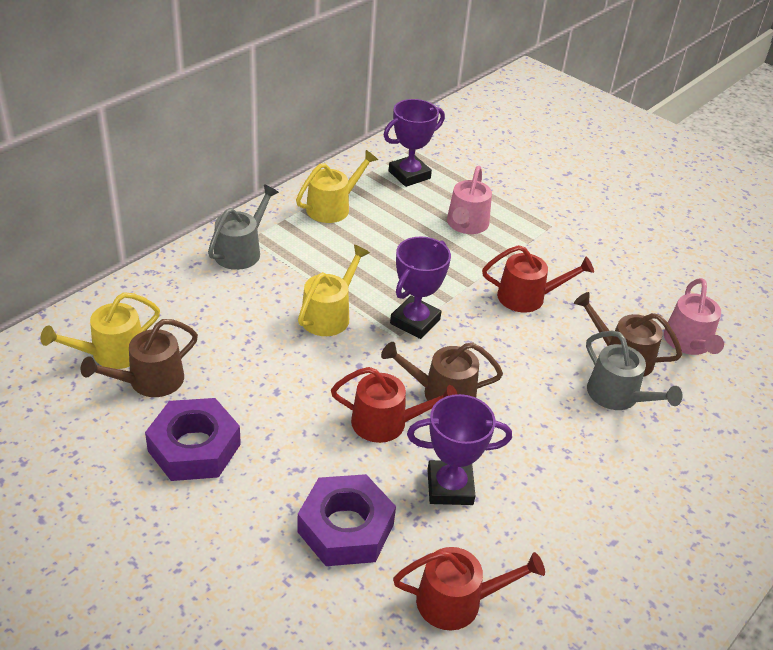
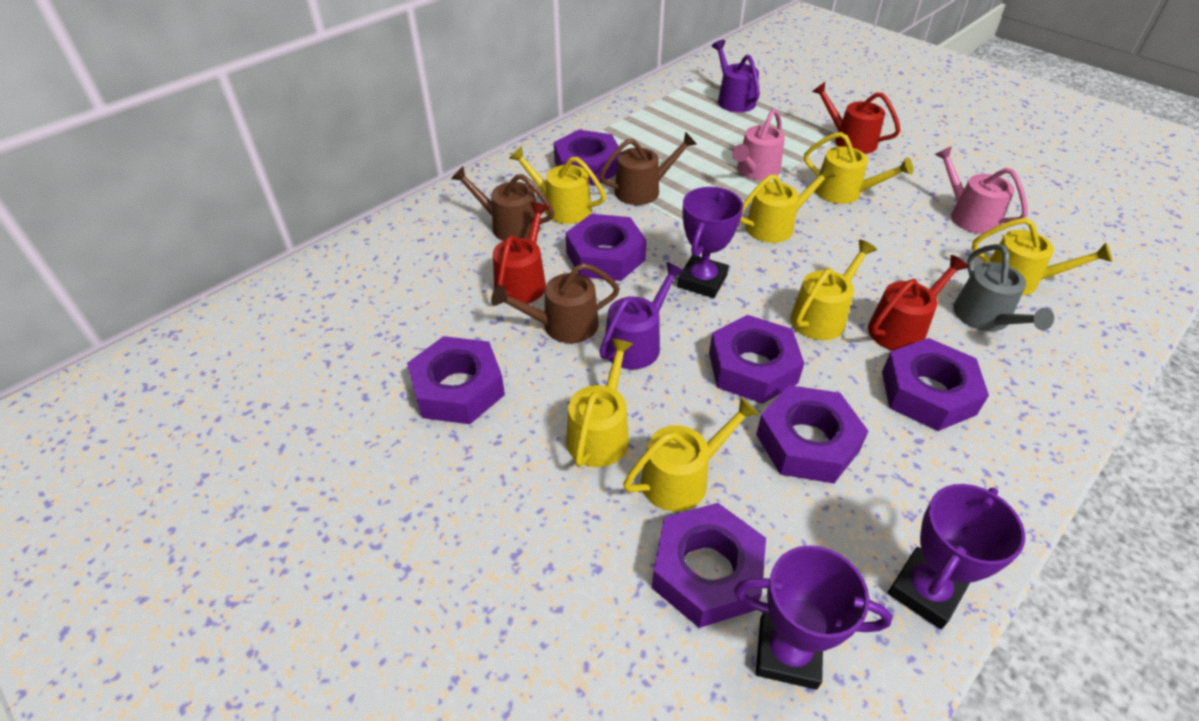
grey watering can: 2 -> 1
purple nut: 2 -> 7
purple watering can: 0 -> 2
yellow watering can: 3 -> 7

